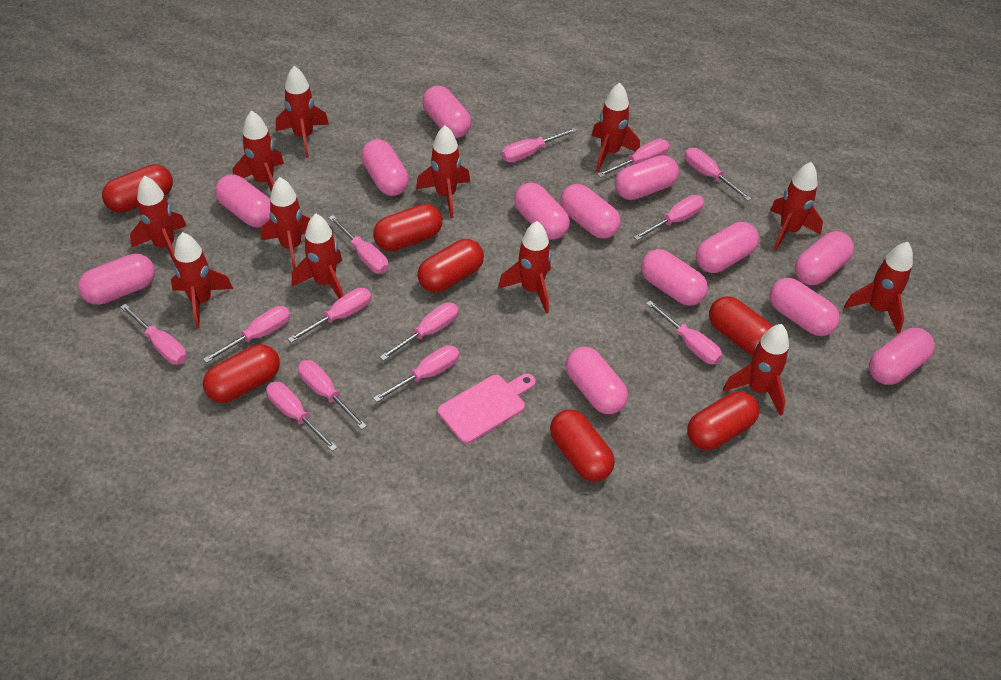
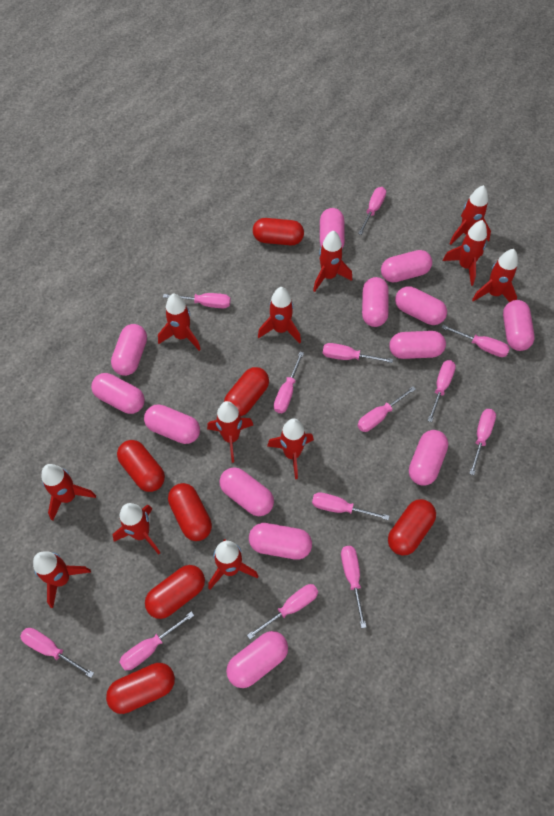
pink cutting board: 1 -> 0

